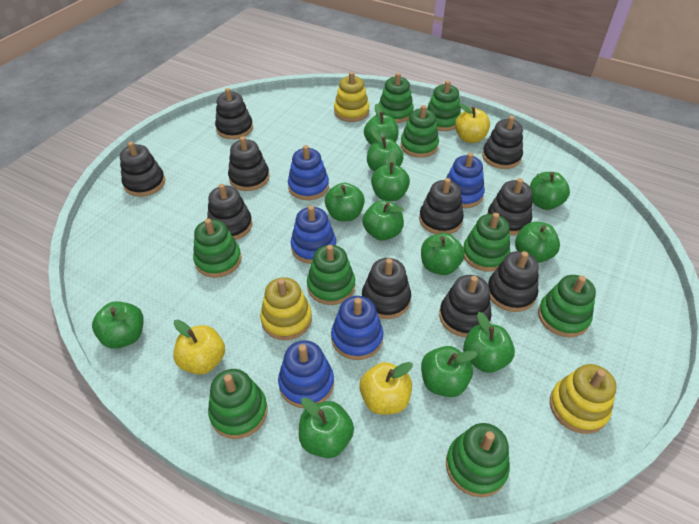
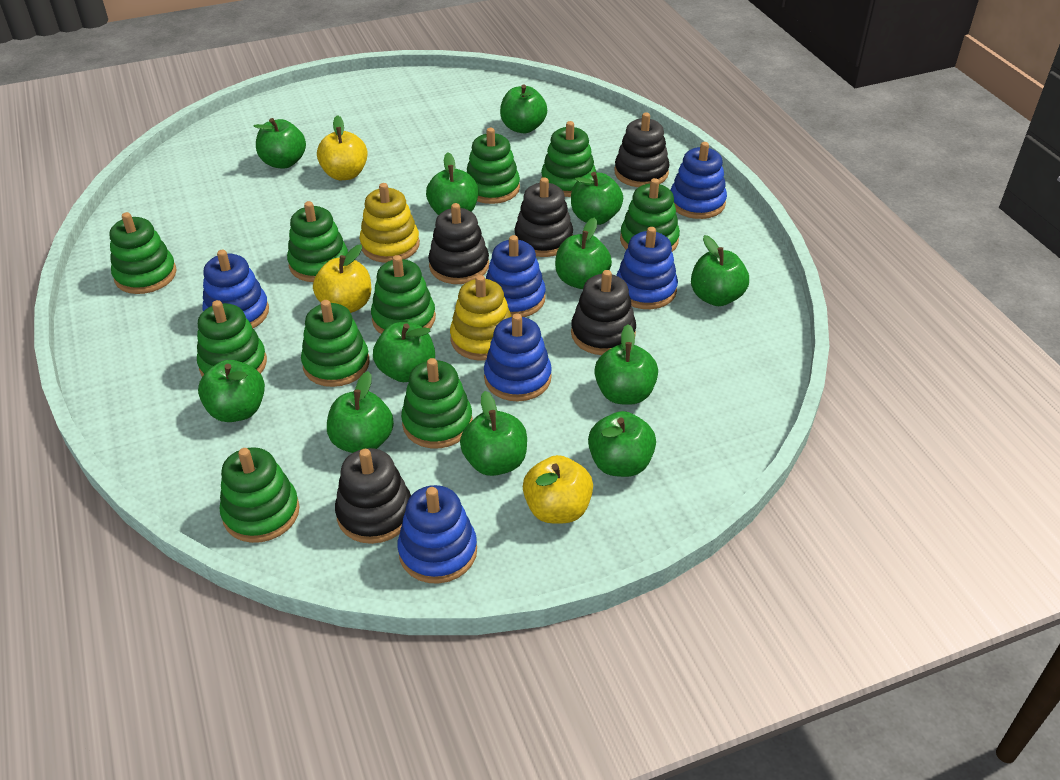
black stacking toy: 10 -> 5
blue stacking toy: 5 -> 6
green stacking toy: 9 -> 10
yellow stacking toy: 3 -> 2

